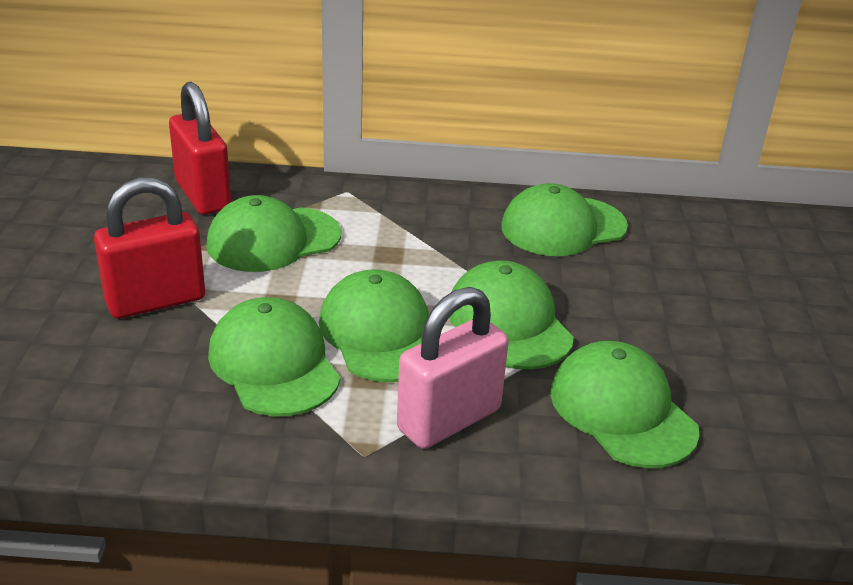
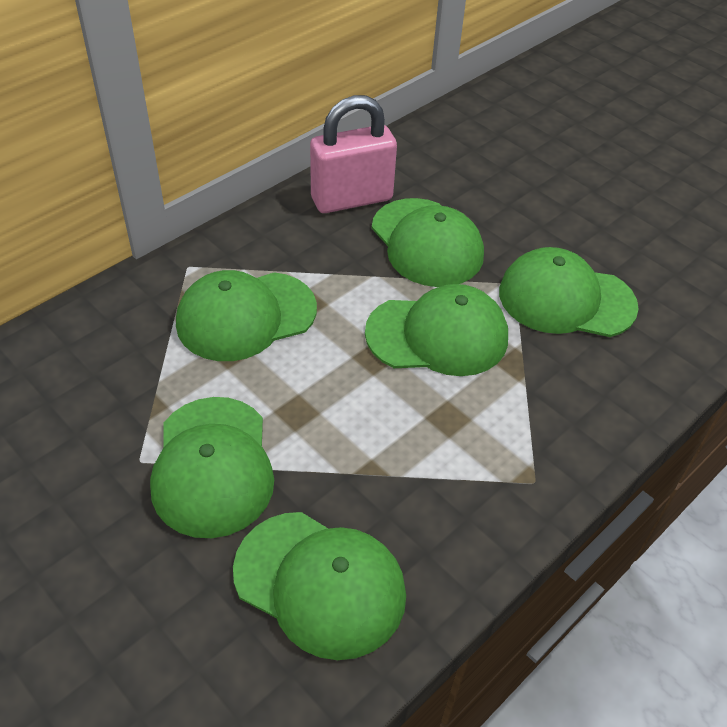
red padlock: 2 -> 0

